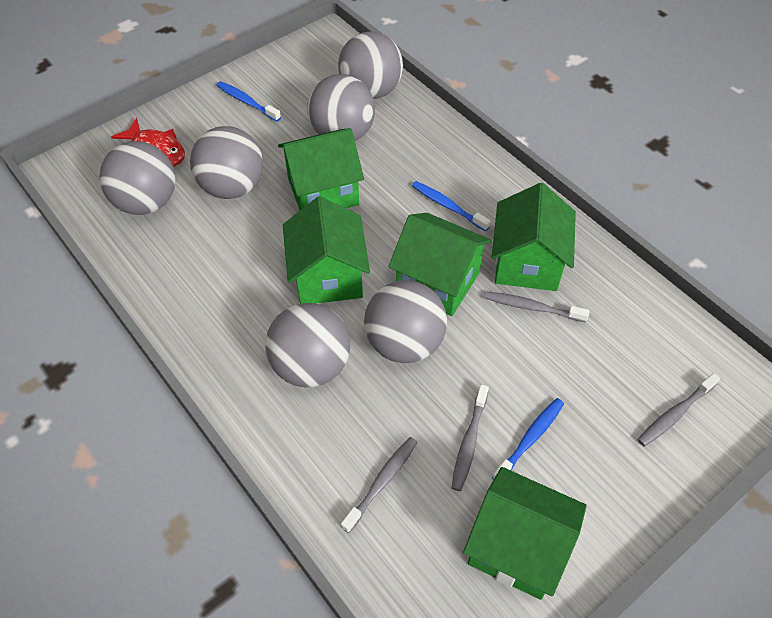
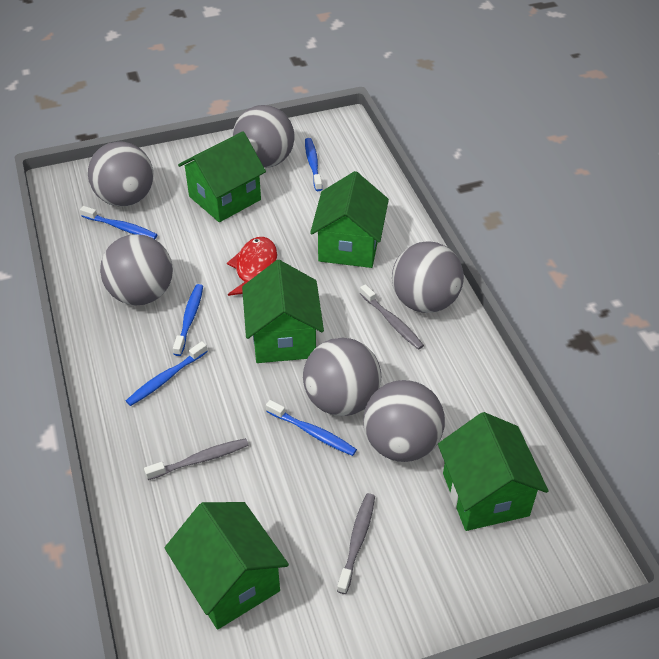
blue toothbrush: 3 -> 5
grey toothbrush: 4 -> 3

